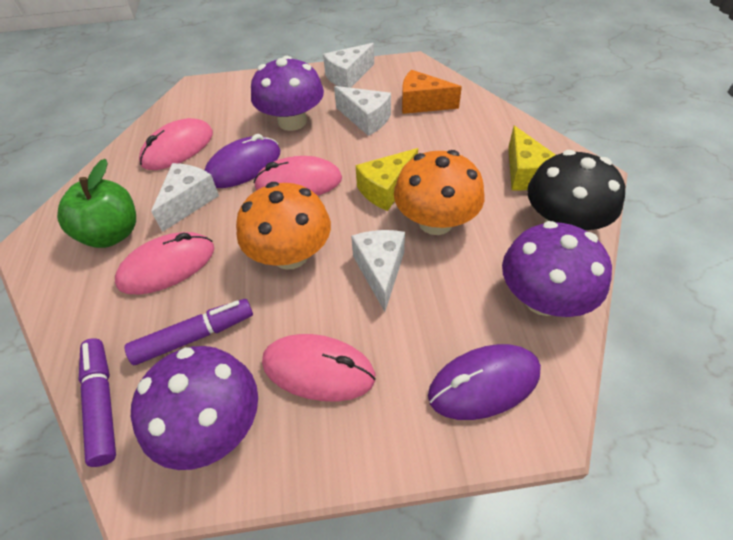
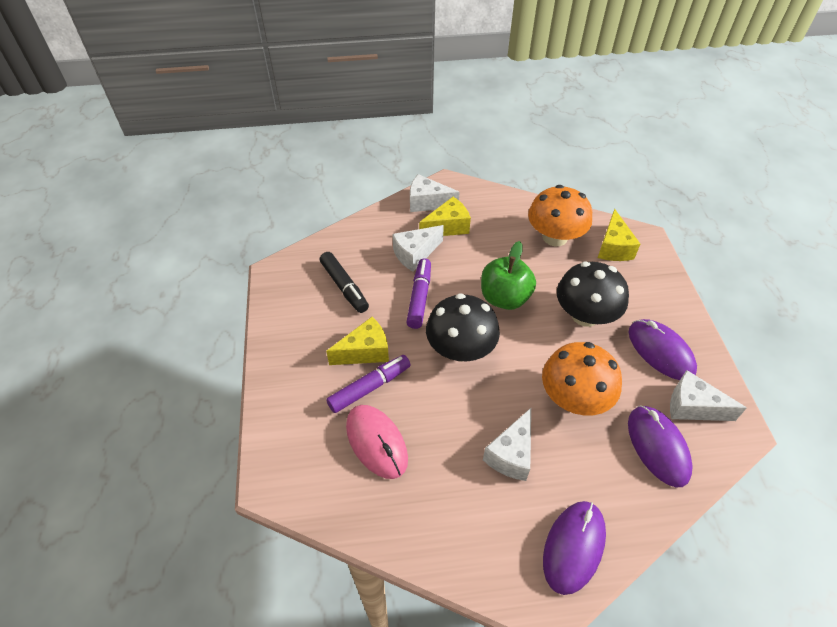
black marker: 0 -> 1
black mushroom: 1 -> 2
orange cheese: 1 -> 0
pink mouse: 4 -> 1
purple mouse: 2 -> 3
purple mushroom: 3 -> 0
yellow cheese: 2 -> 3

